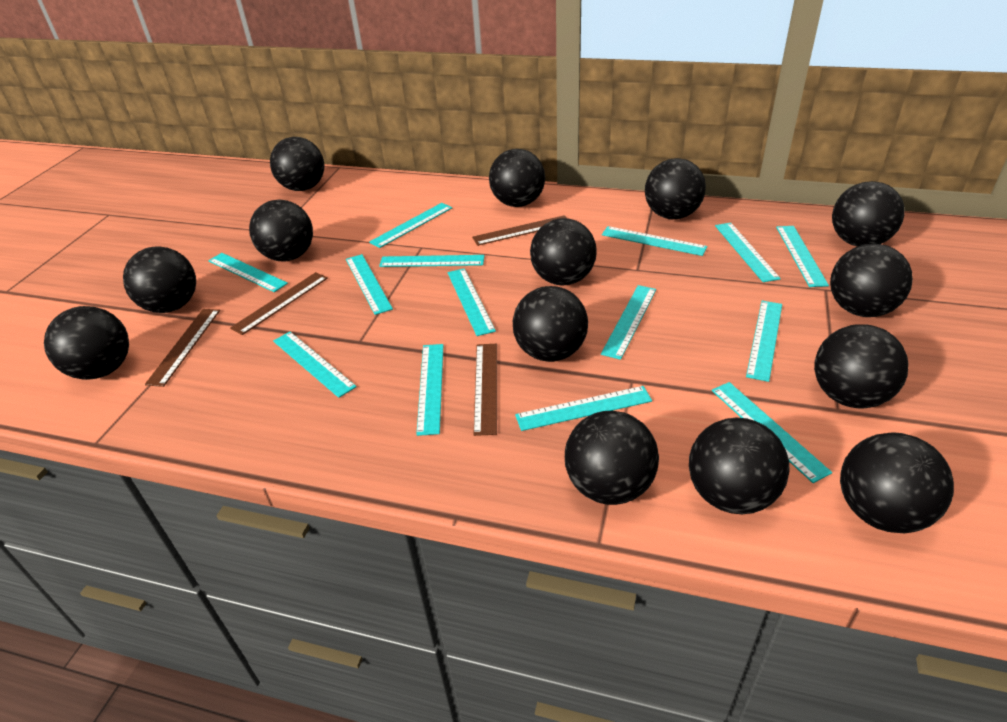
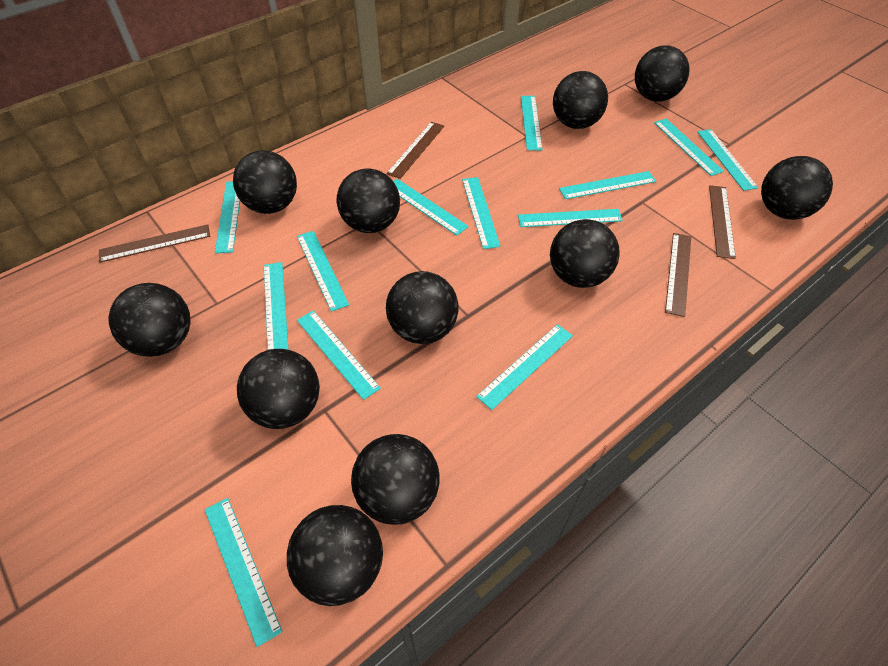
black ball: 14 -> 11
turquoise ruler: 14 -> 13

